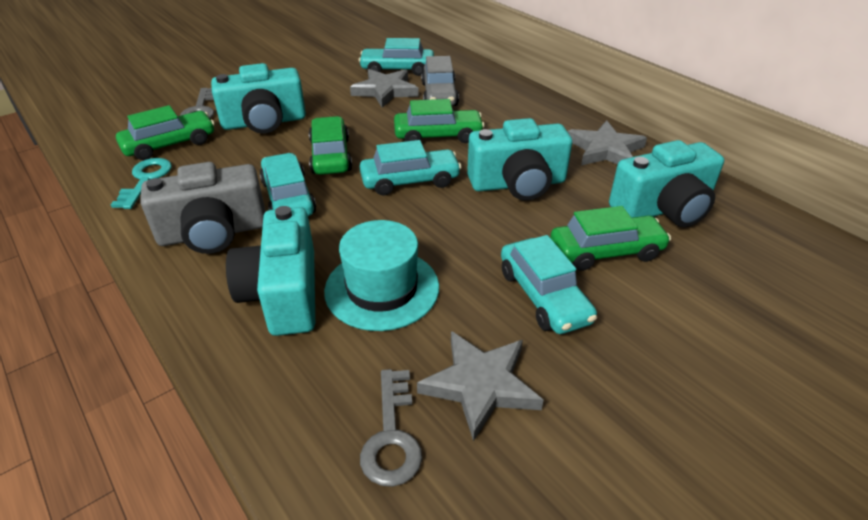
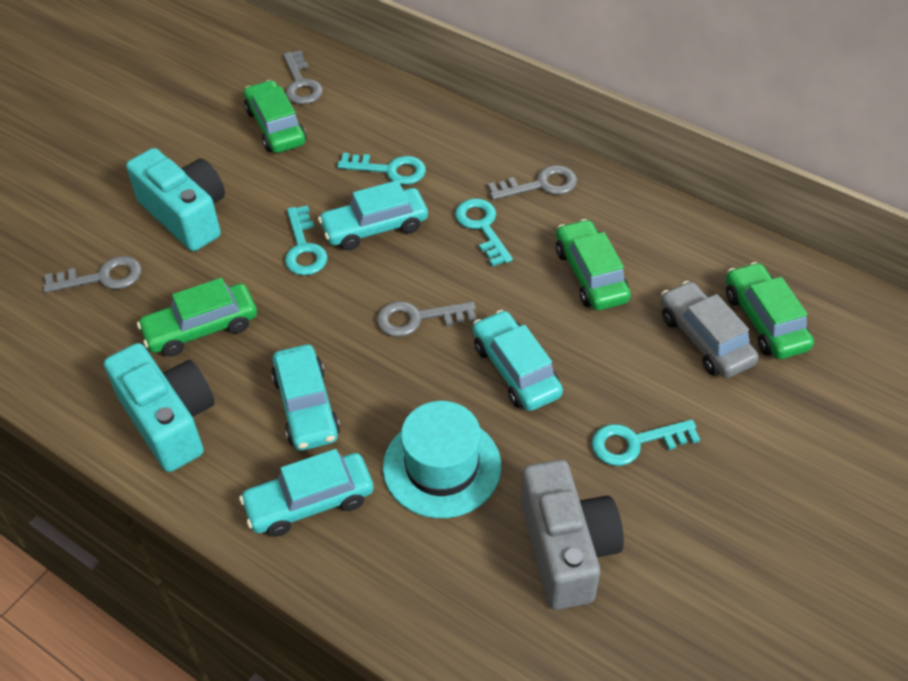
grey key: 2 -> 4
grey star: 3 -> 0
turquoise camera: 4 -> 2
turquoise key: 1 -> 4

